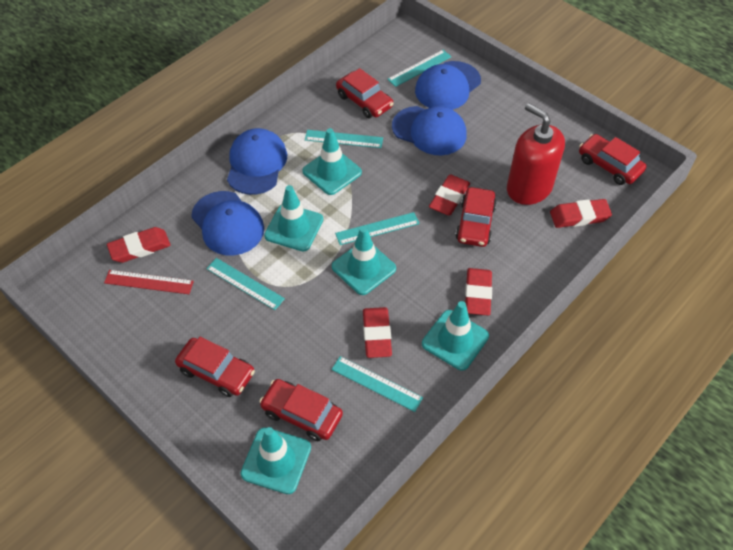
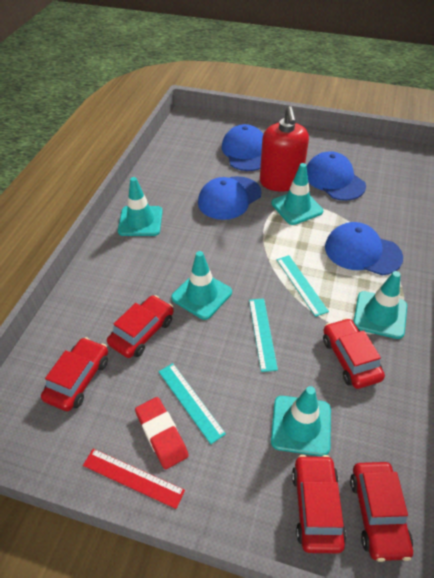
red eraser: 5 -> 1
turquoise ruler: 5 -> 3

